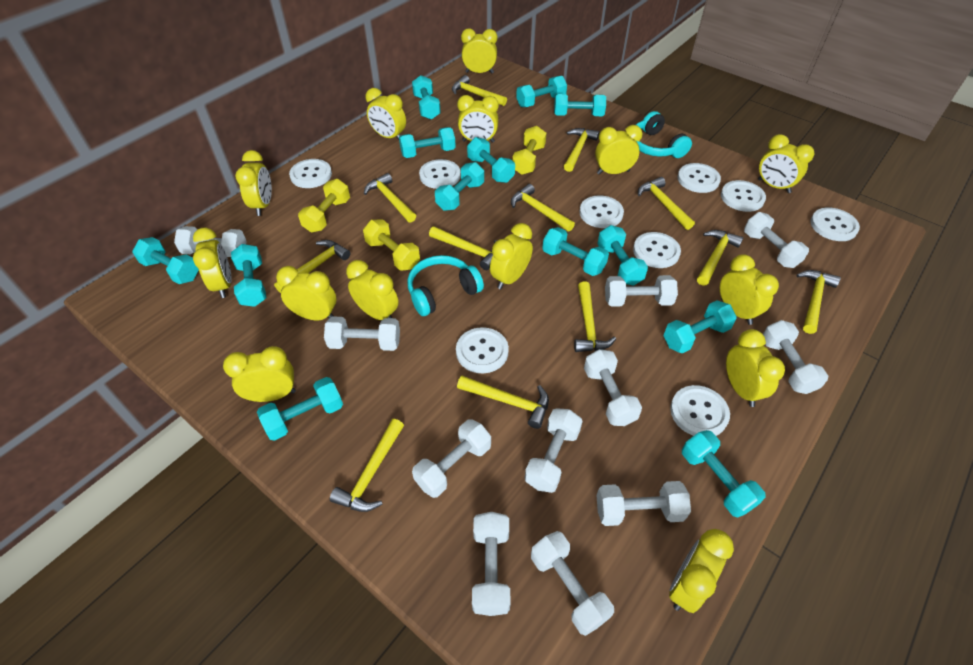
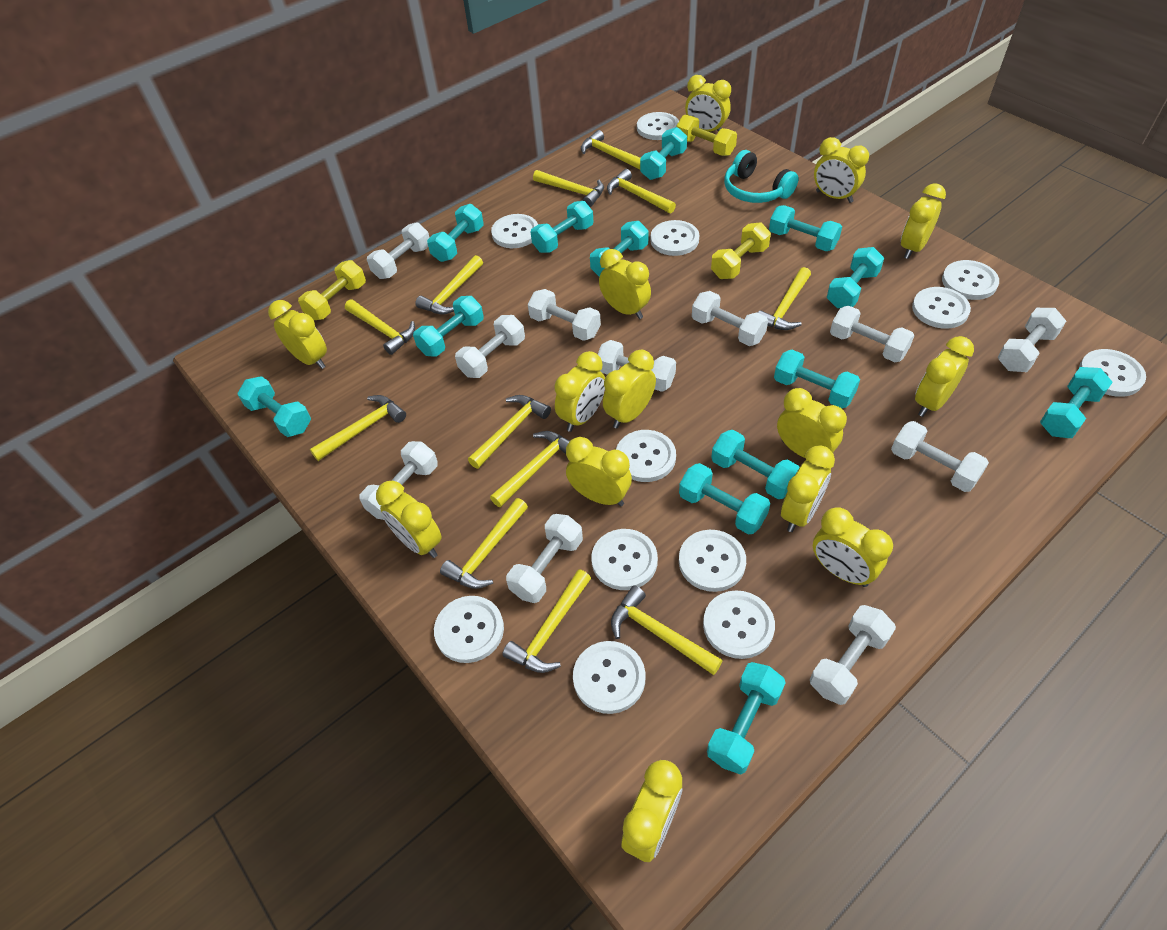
turquoise headphones: 2 -> 1
white button: 9 -> 12

